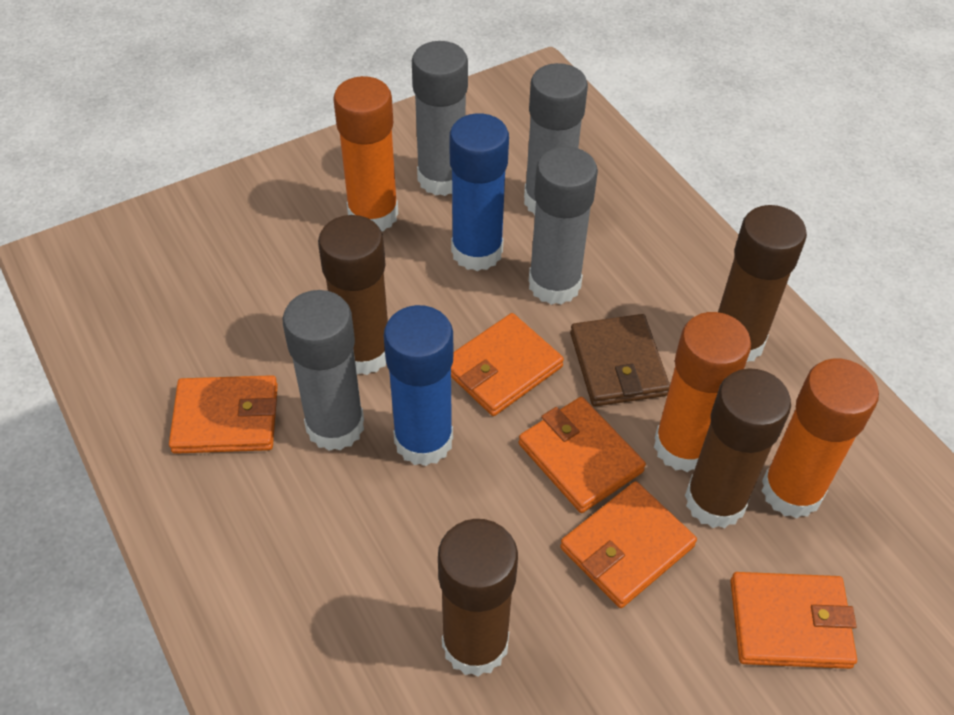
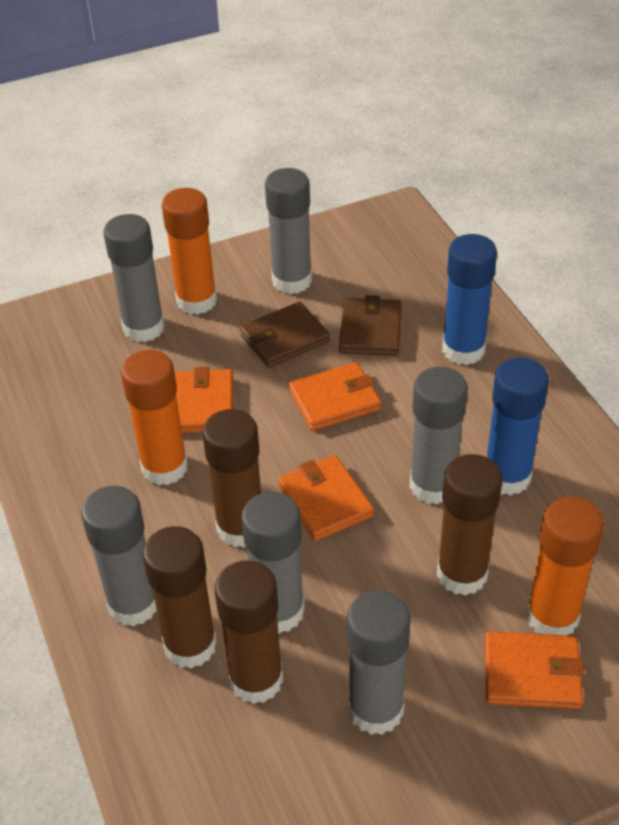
brown wallet: 1 -> 2
grey glue stick: 4 -> 6
orange wallet: 5 -> 4

